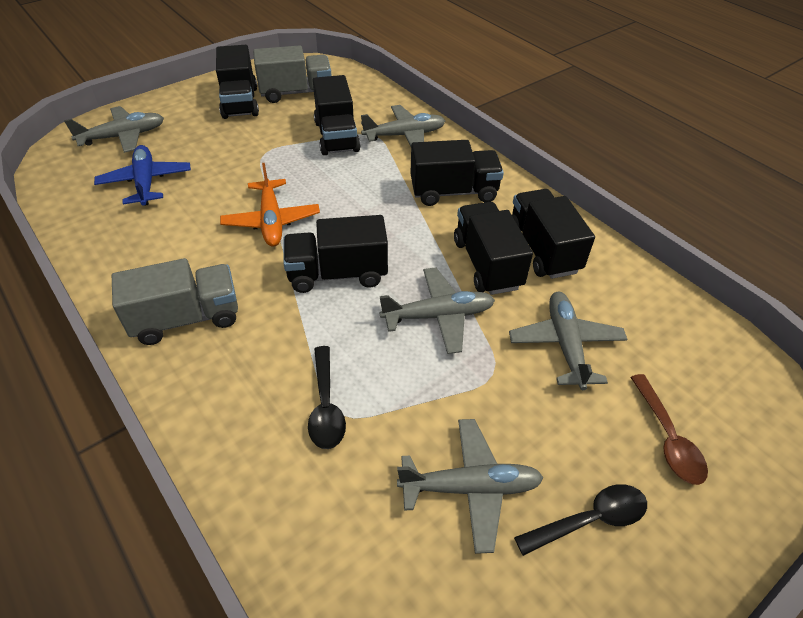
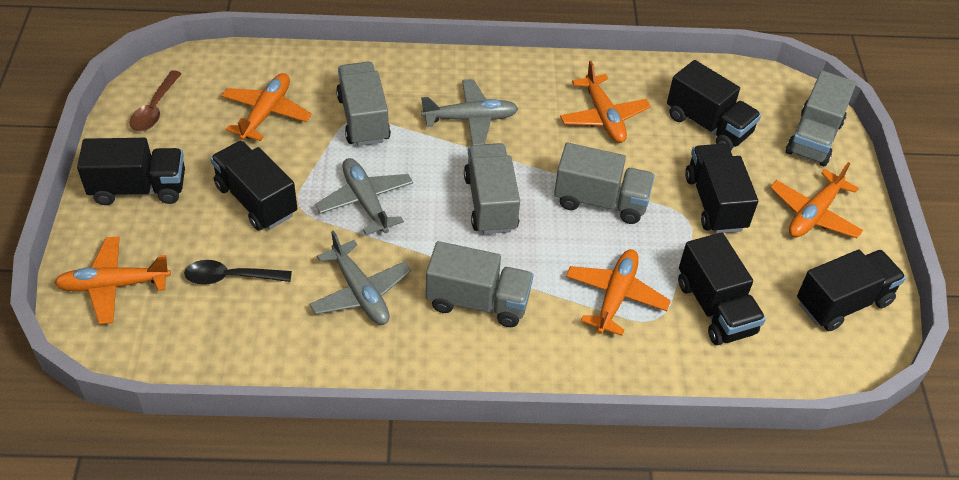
black spoon: 2 -> 1
blue plane: 1 -> 0
grey plane: 5 -> 3
grey truck: 2 -> 5
orange plane: 1 -> 5

